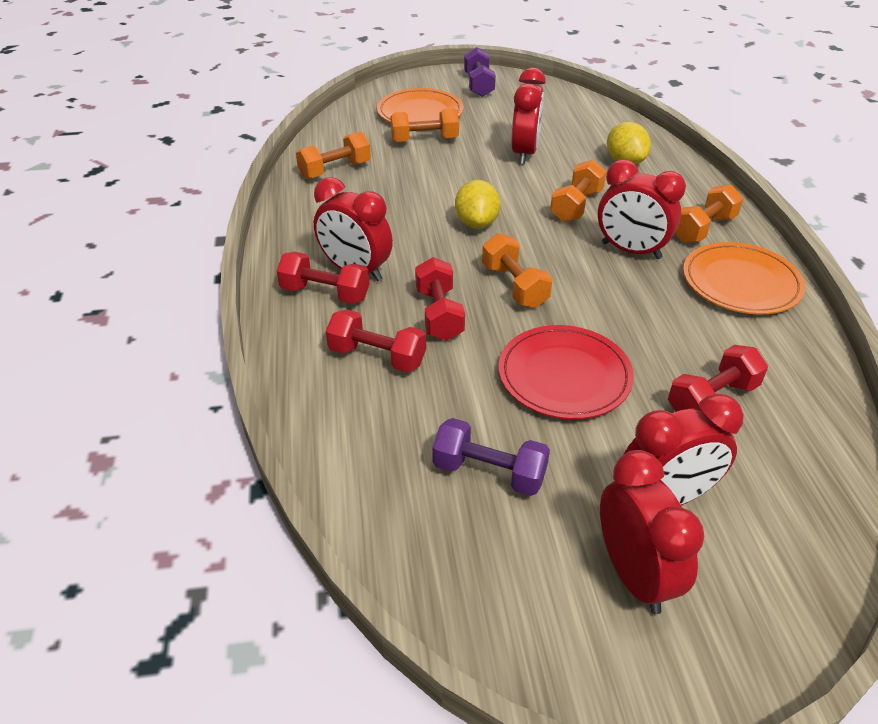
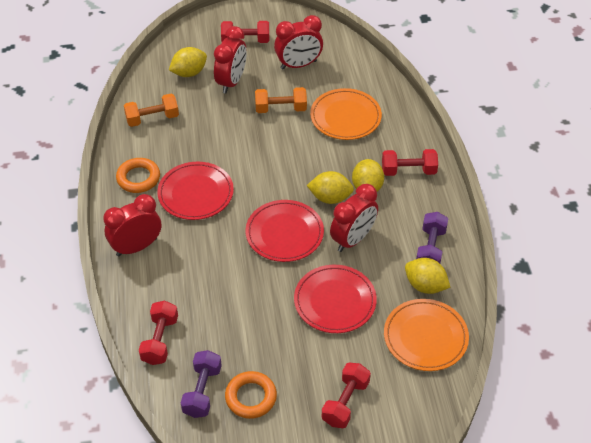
orange dumbbell: 5 -> 2
orange ring: 0 -> 2
red clock: 5 -> 4
red plate: 1 -> 3
yellow lemon: 2 -> 4

